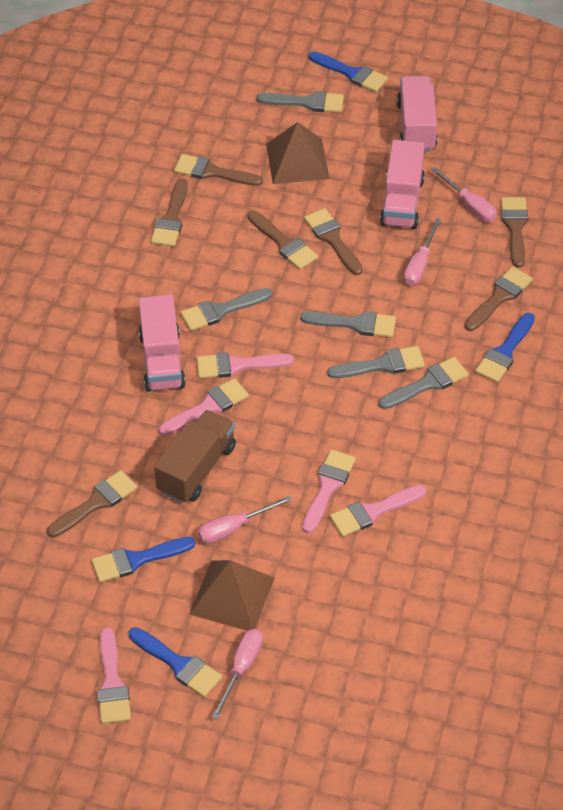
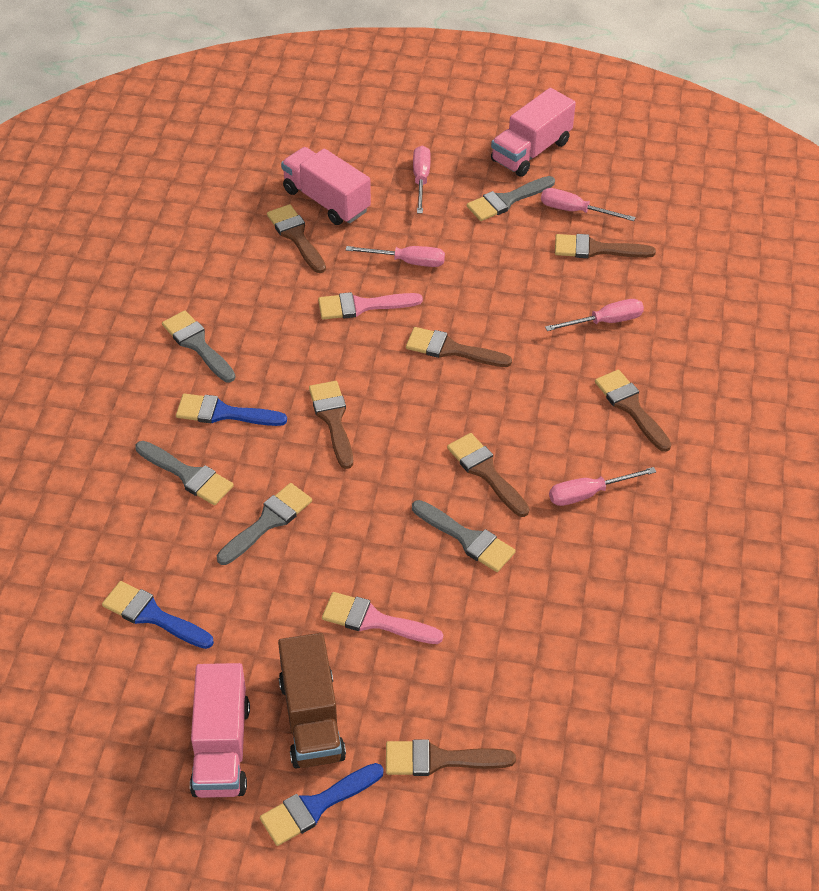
blue brush: 4 -> 3
brown pyramid: 2 -> 0
pink brush: 5 -> 2
pink screwdriver: 4 -> 5

